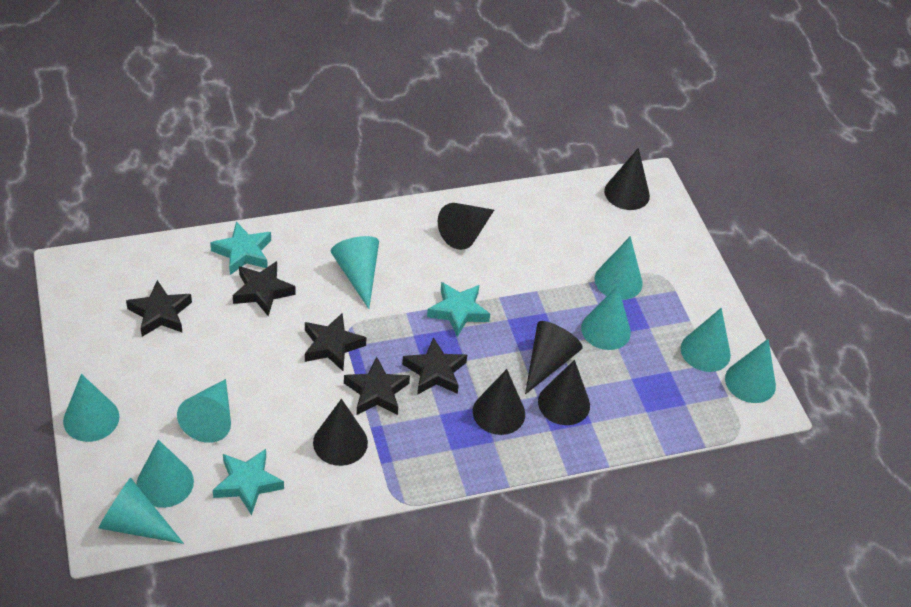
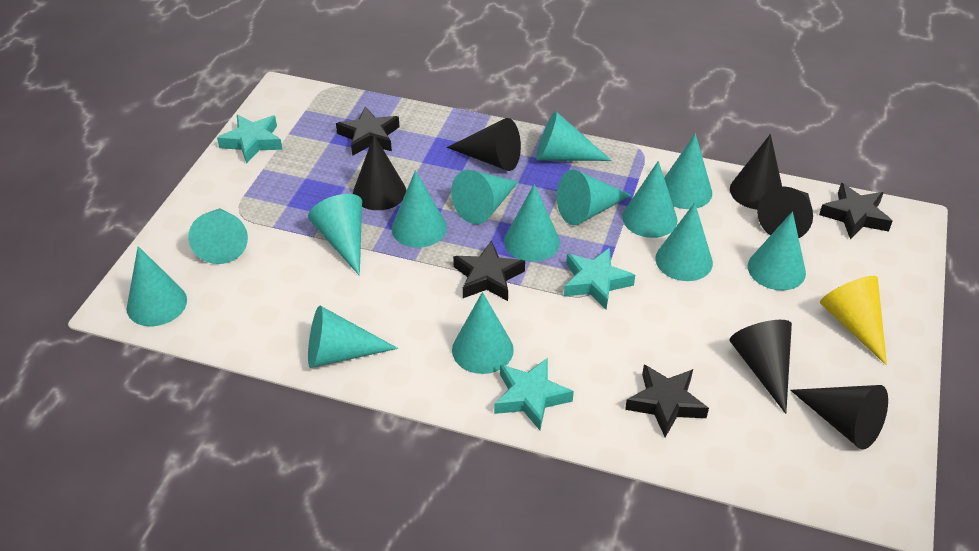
black star: 5 -> 4
turquoise cone: 9 -> 14
yellow cone: 0 -> 1

